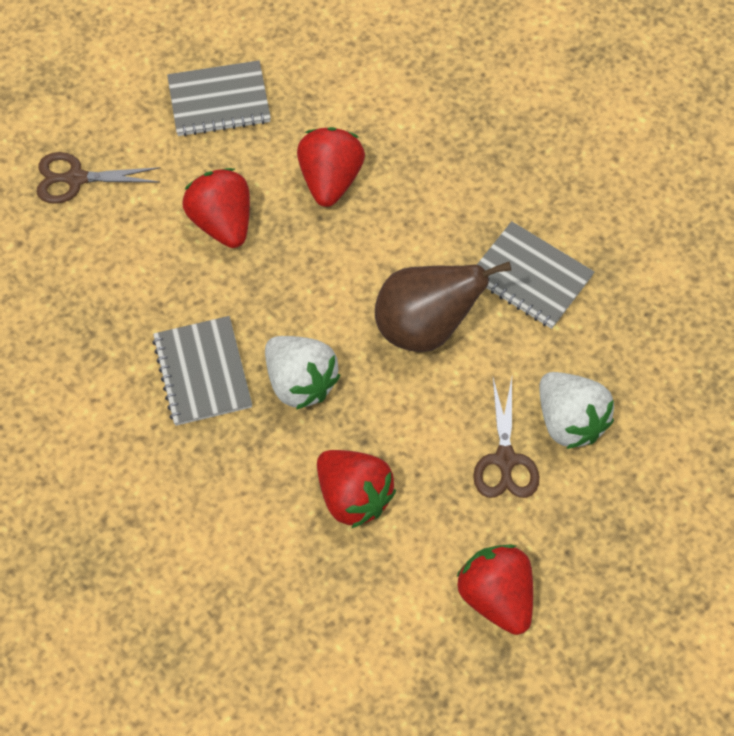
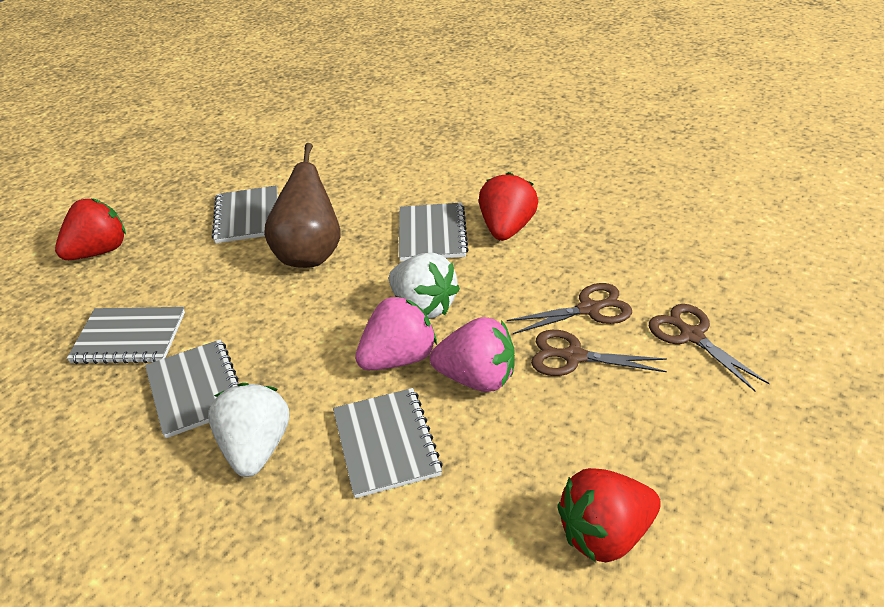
brown scissors: 2 -> 3
grey notebook: 3 -> 5
pink strawberry: 0 -> 2
red strawberry: 4 -> 3

